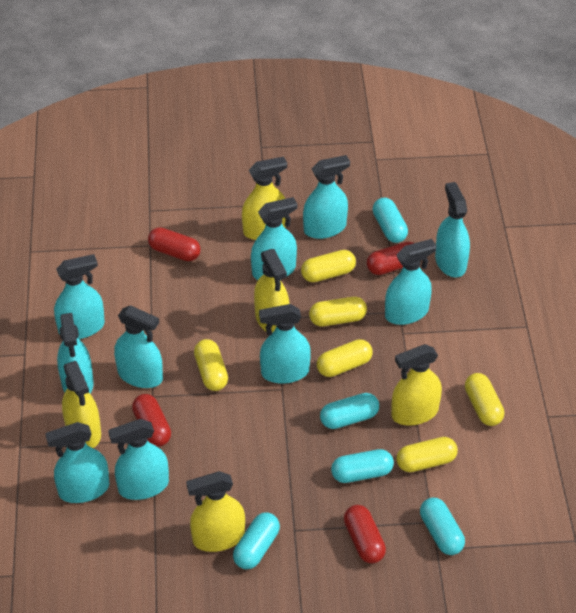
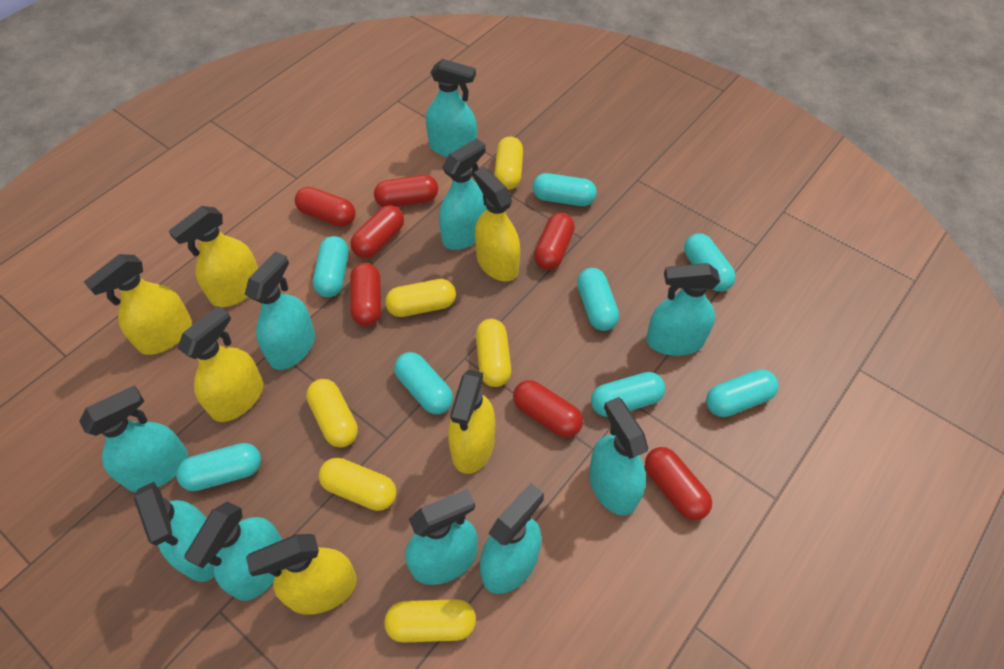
red capsule: 4 -> 7
turquoise capsule: 5 -> 8
yellow spray bottle: 5 -> 6

